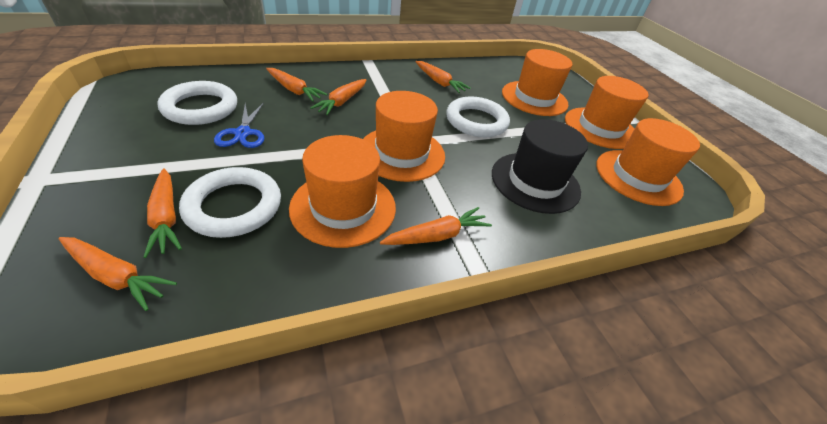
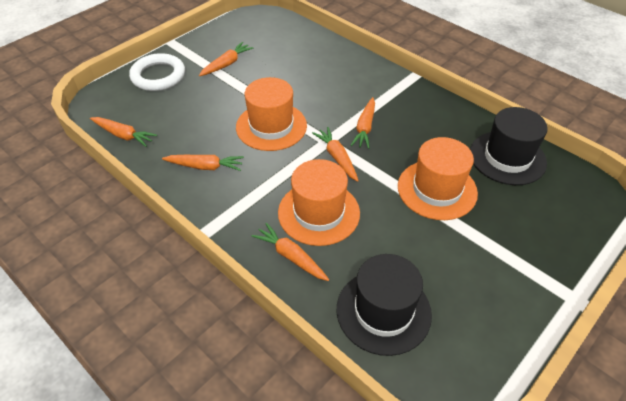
black hat: 1 -> 2
blue scissors: 1 -> 0
orange hat: 5 -> 3
white ring: 3 -> 1

